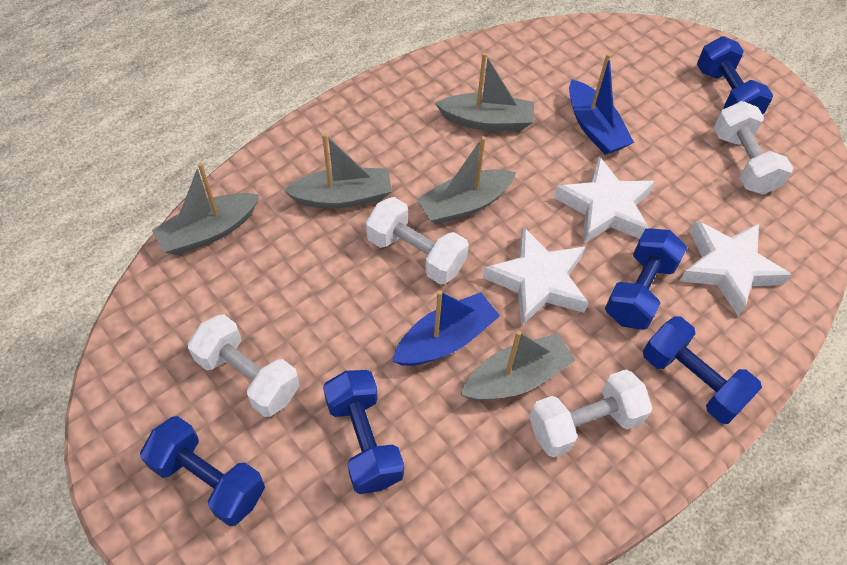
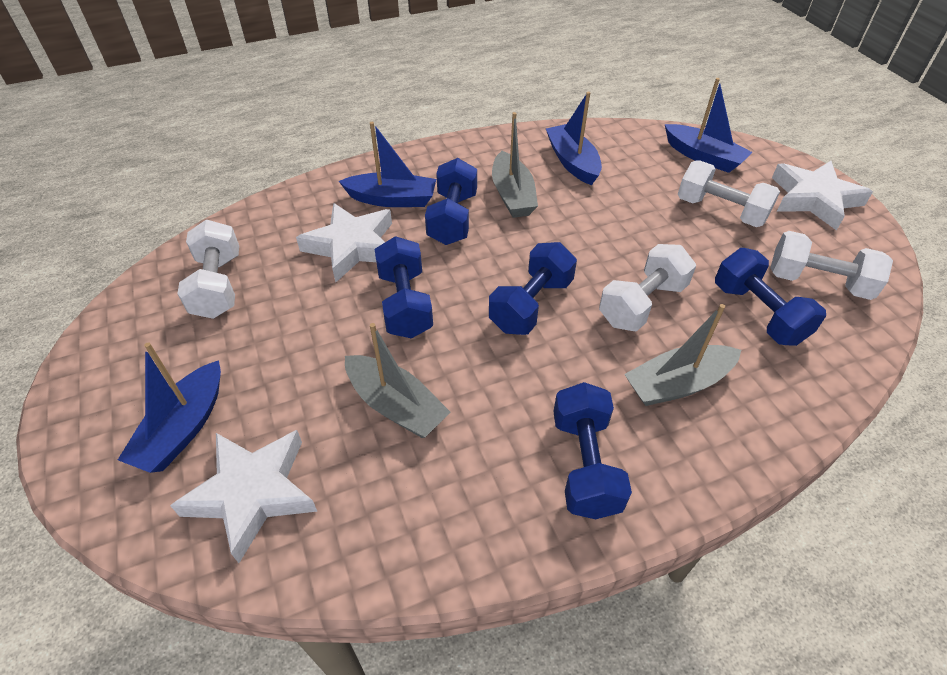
blue boat: 2 -> 4
grey boat: 5 -> 3

